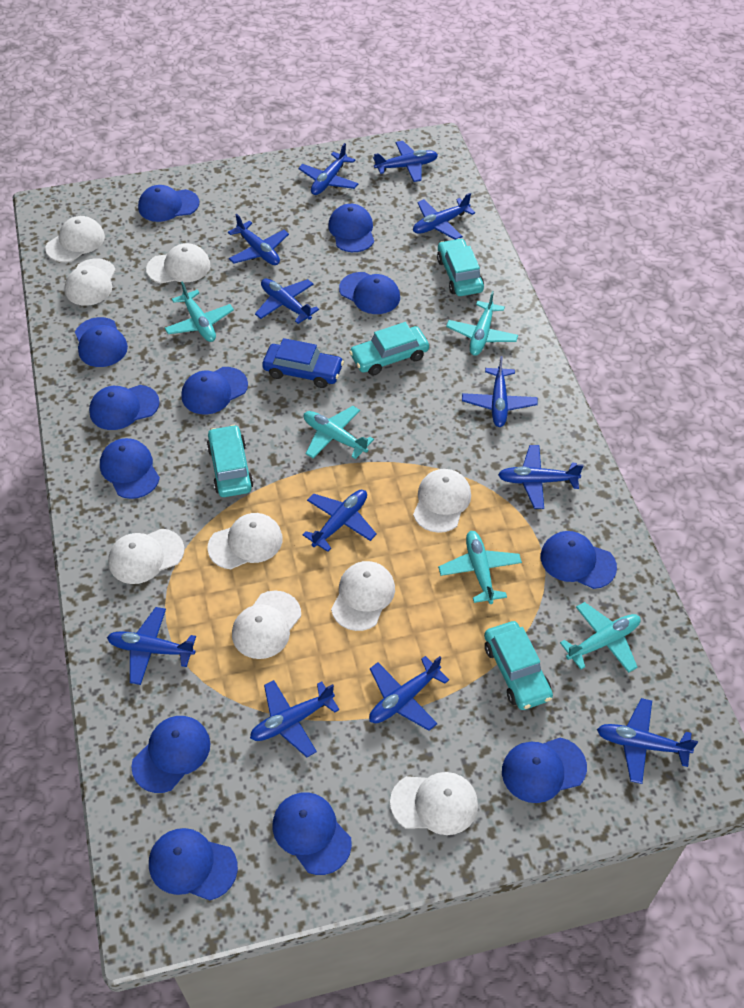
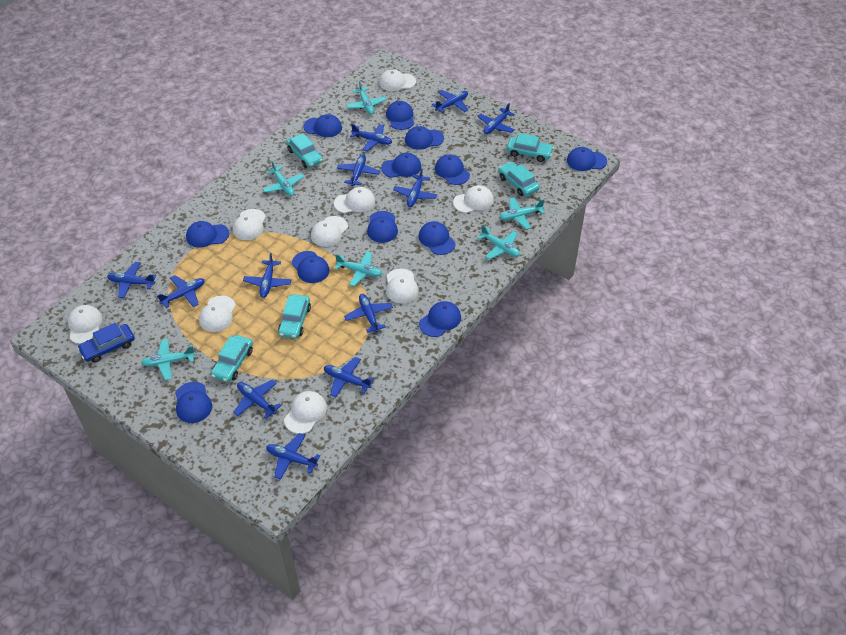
turquoise car: 4 -> 5
turquoise plane: 5 -> 6

